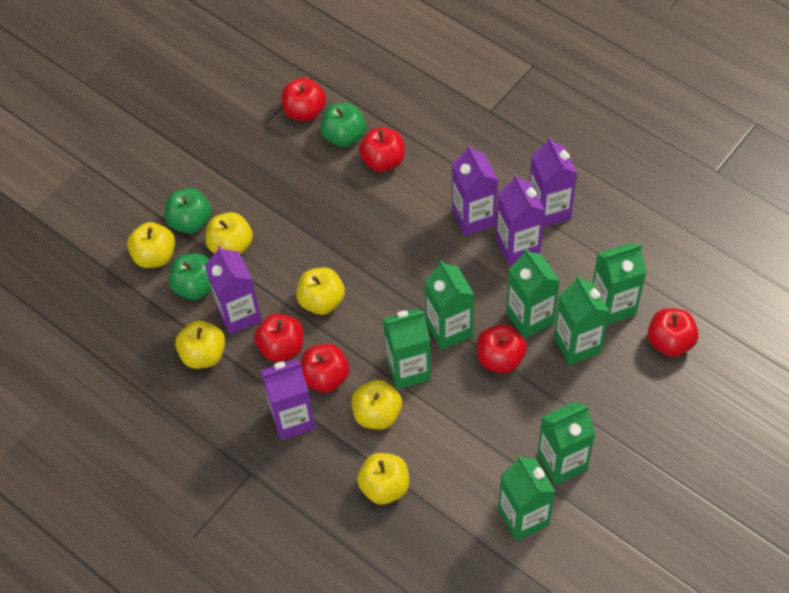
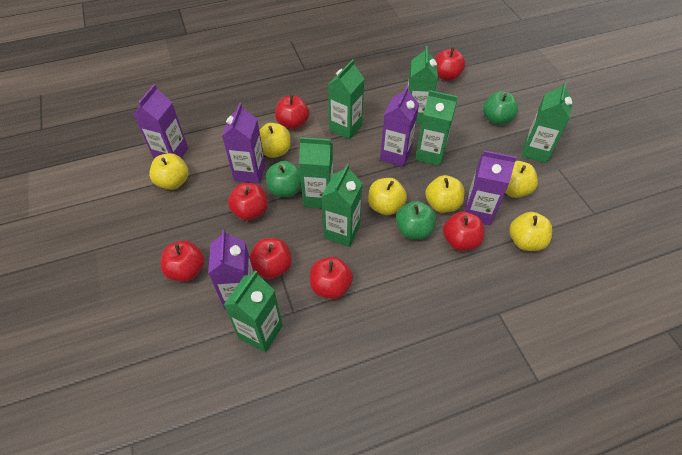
red apple: 6 -> 7

